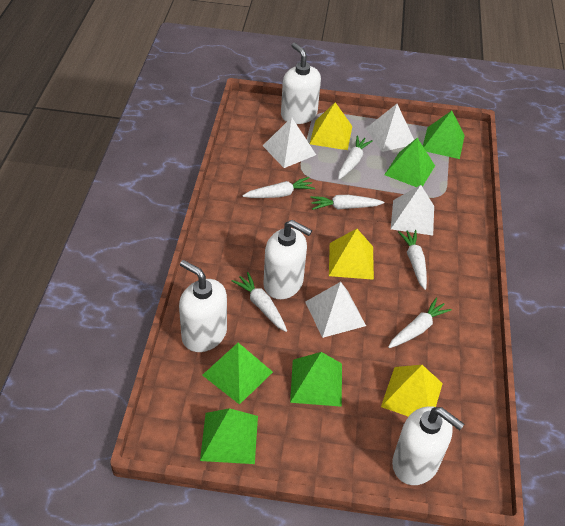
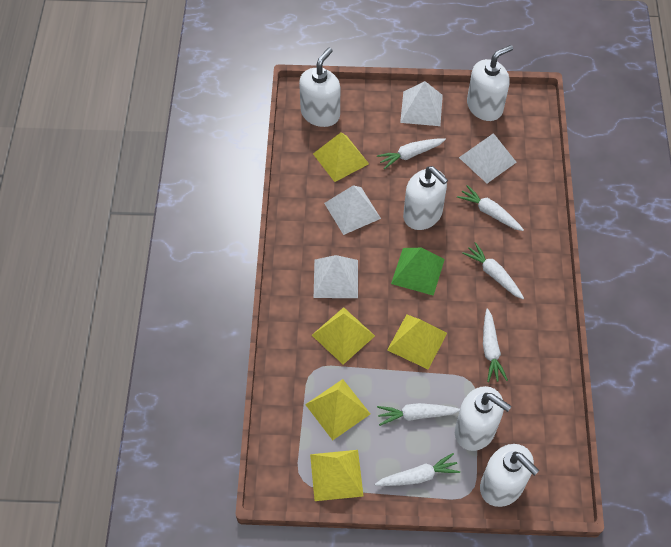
green pyramid: 5 -> 1
white soap dispenser: 4 -> 5
yellow pyramid: 3 -> 5

